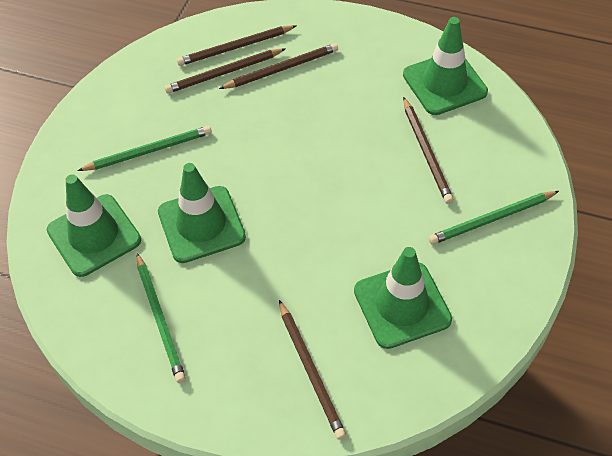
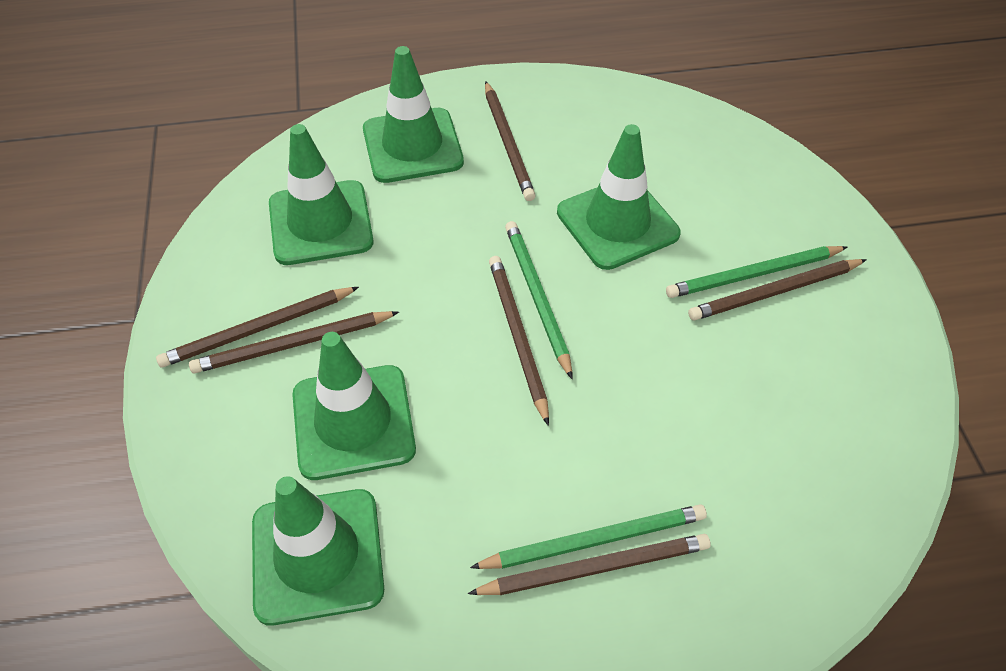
brown pencil: 5 -> 6
green traffic cone: 4 -> 5

